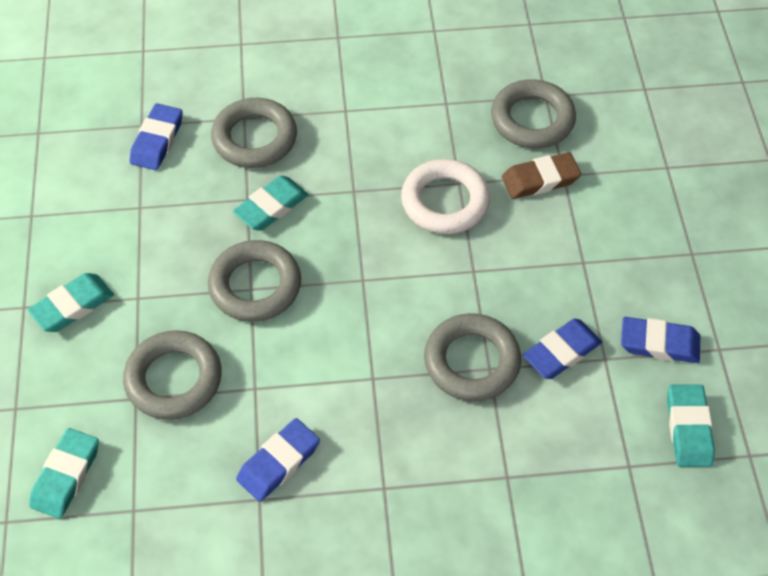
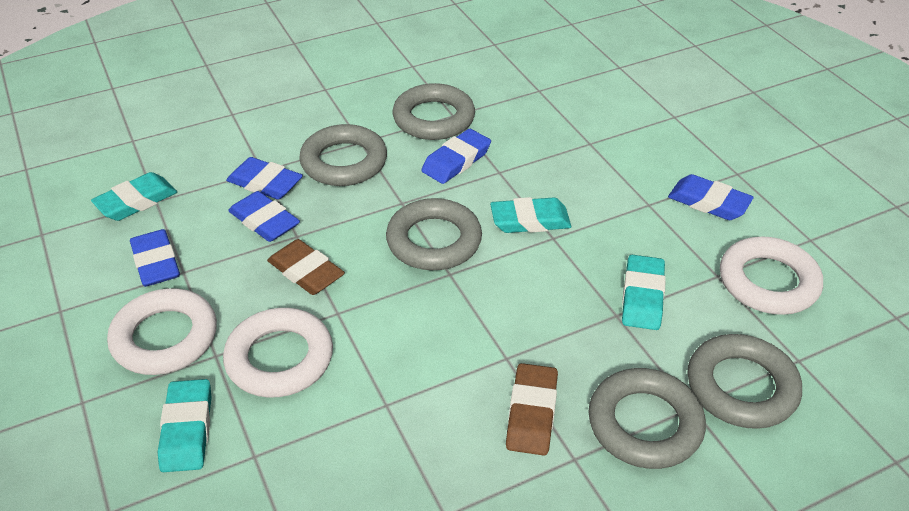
blue eraser: 4 -> 5
brown eraser: 1 -> 2
white ring: 1 -> 3

